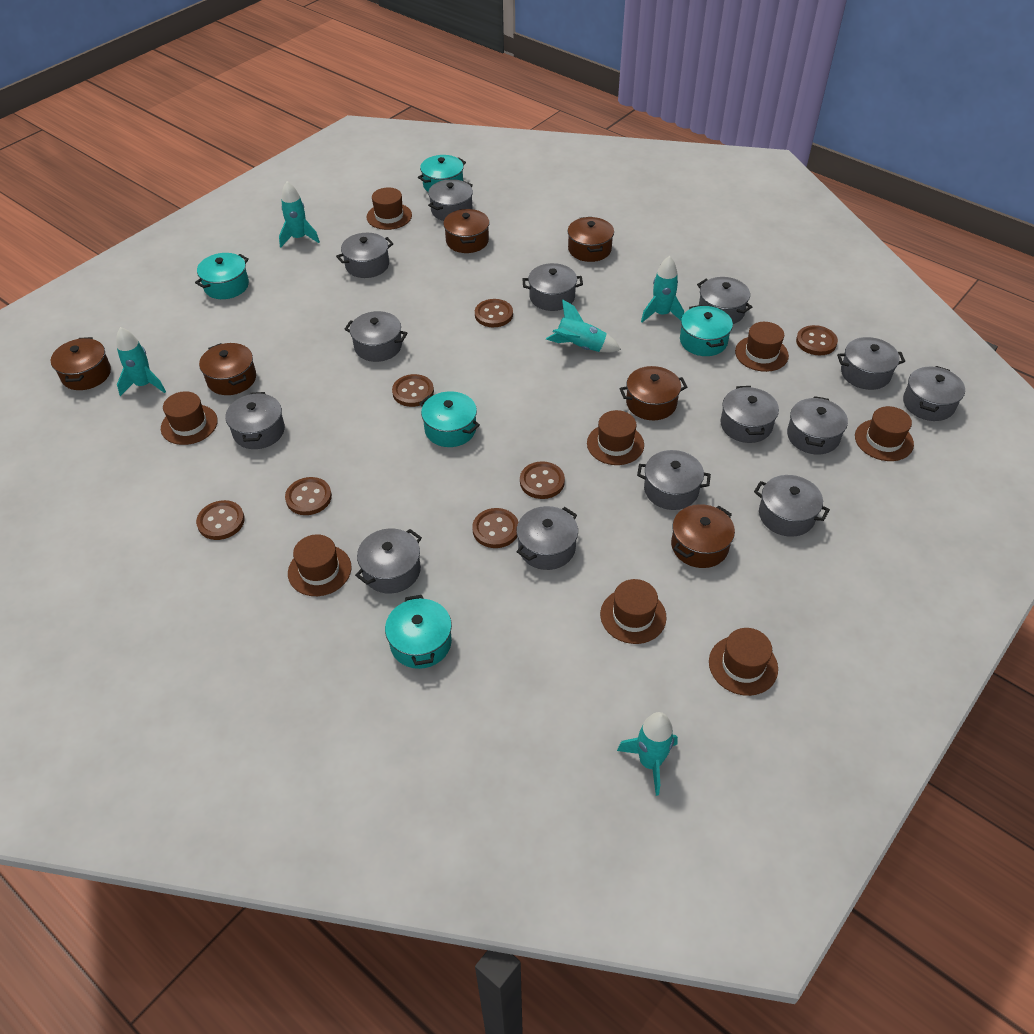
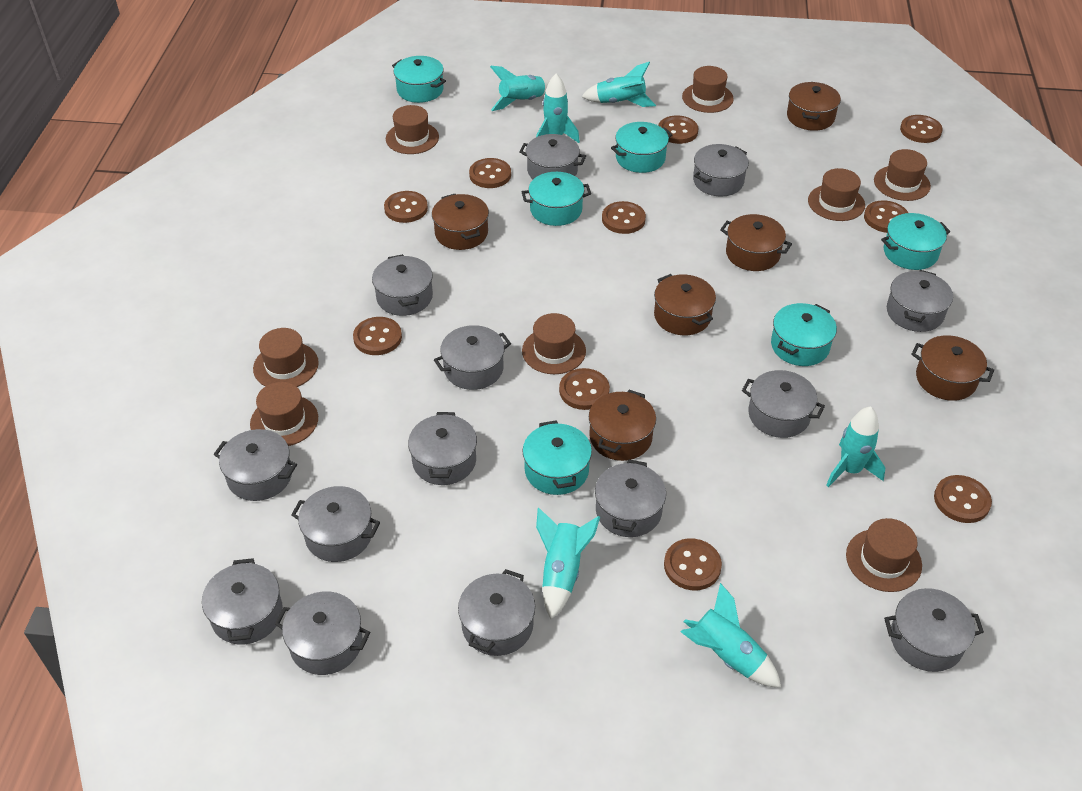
brown button: 7 -> 10
turquoise pot: 5 -> 6
turquoise rocket: 5 -> 6

